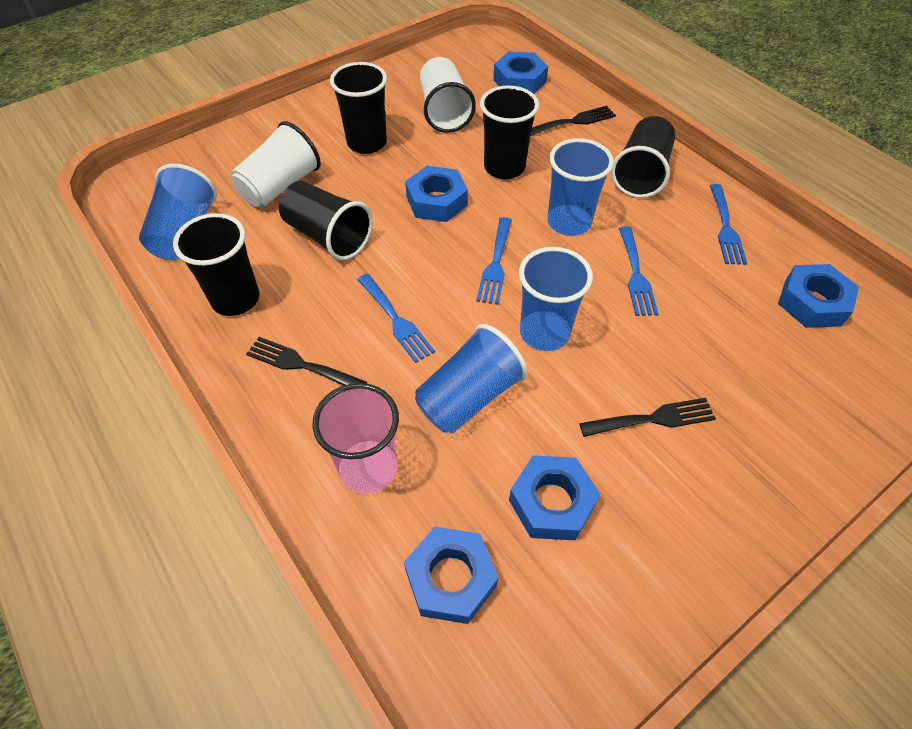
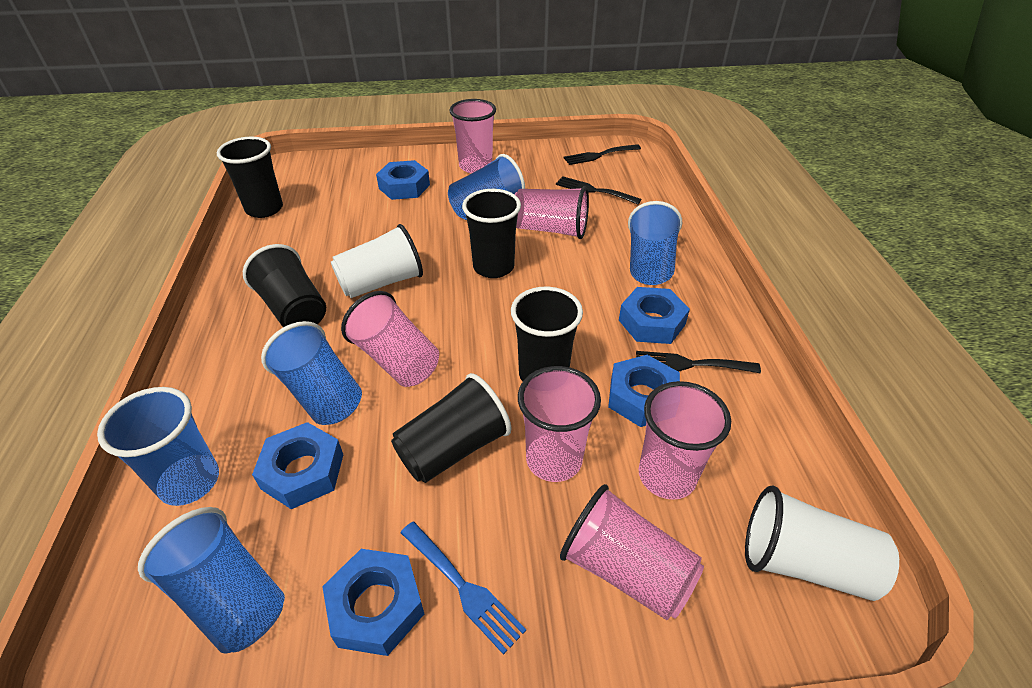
blue cup: 4 -> 5
blue fork: 4 -> 1
pink cup: 1 -> 6

